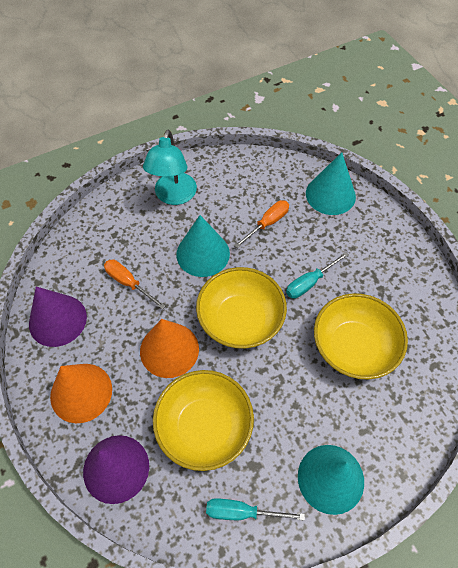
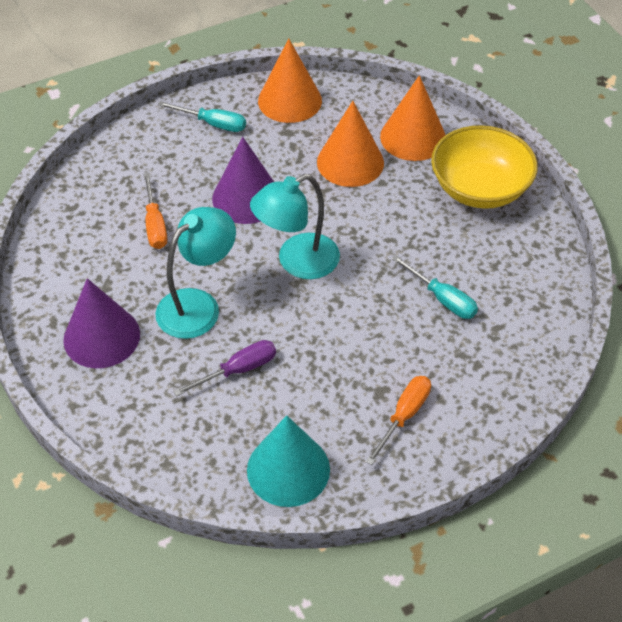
orange cone: 2 -> 3
purple screwdriver: 0 -> 1
turquoise cone: 3 -> 1
turquoise lamp: 1 -> 2
yellow bowl: 3 -> 1

